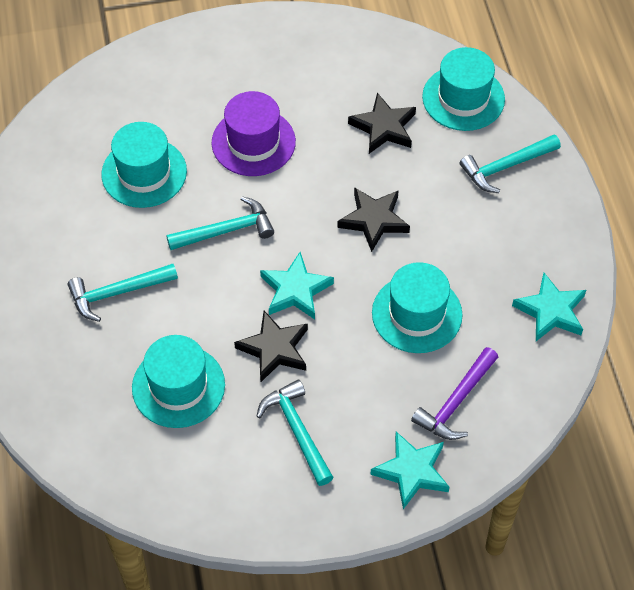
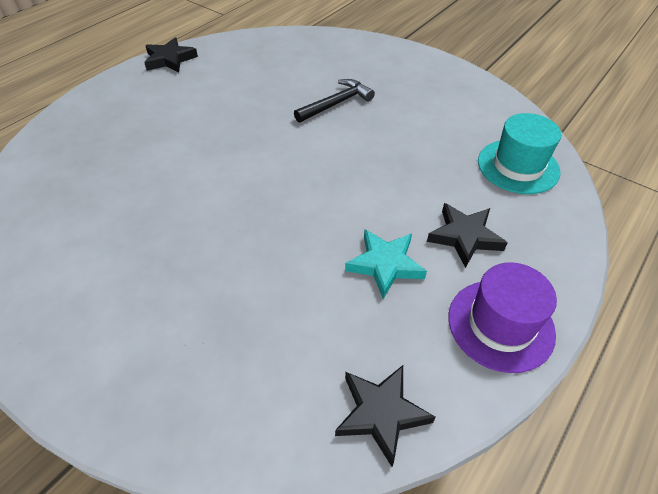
black hammer: 0 -> 1
purple hammer: 1 -> 0
turquoise hammer: 4 -> 0
turquoise hat: 4 -> 1
turquoise star: 3 -> 1

